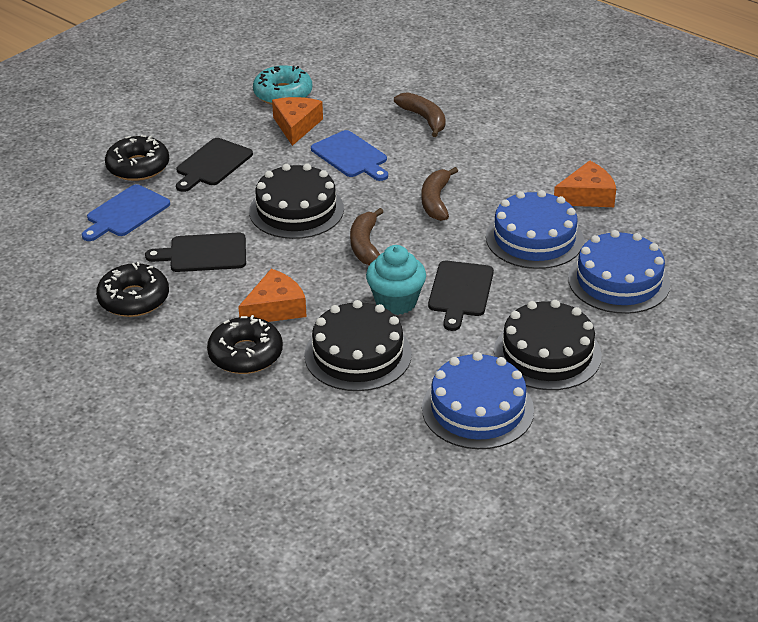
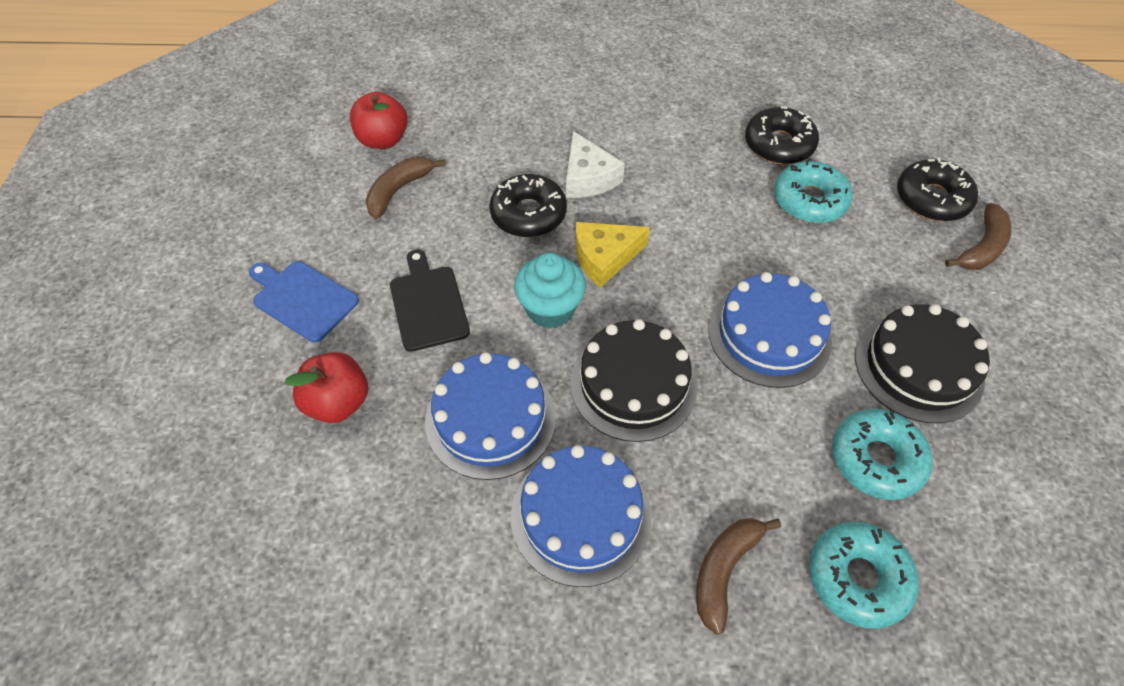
black cake: 3 -> 2
black cutting board: 3 -> 1
blue cutting board: 2 -> 1
orange cheese: 3 -> 0
red apple: 0 -> 2
turquoise donut: 1 -> 3
white cheese: 0 -> 1
yellow cheese: 0 -> 1

